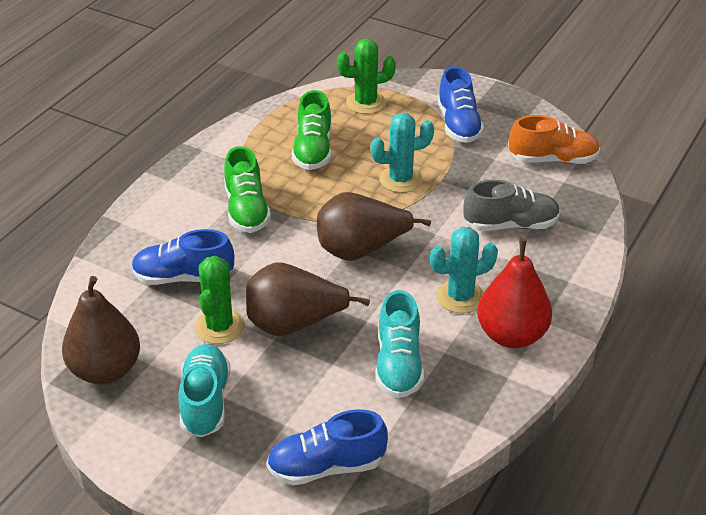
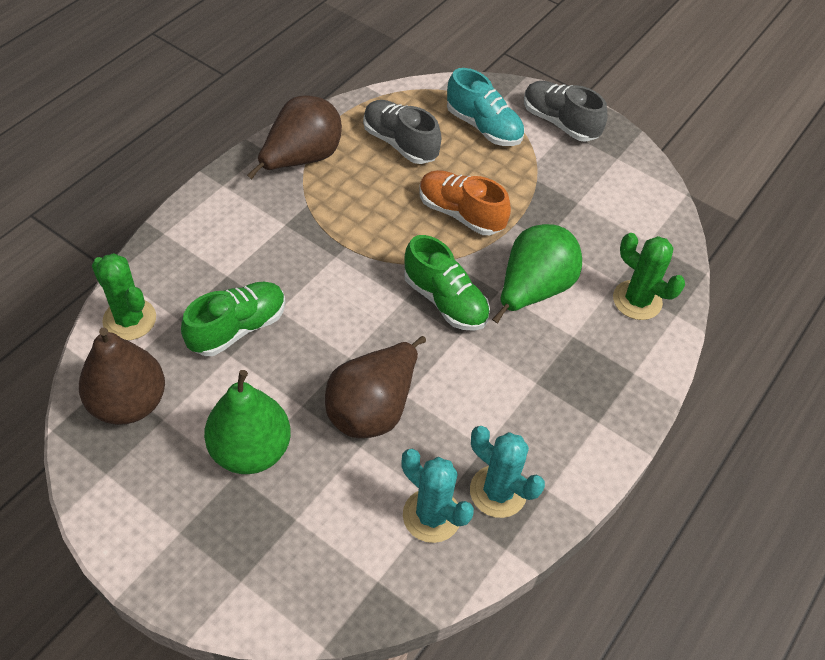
blue shoe: 3 -> 0
green pear: 0 -> 2
grey shoe: 1 -> 2
red pear: 1 -> 0
turquoise shoe: 2 -> 1

